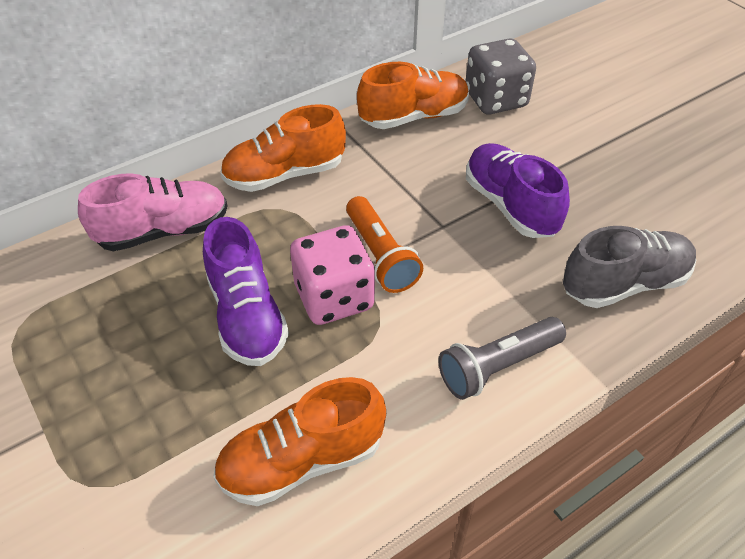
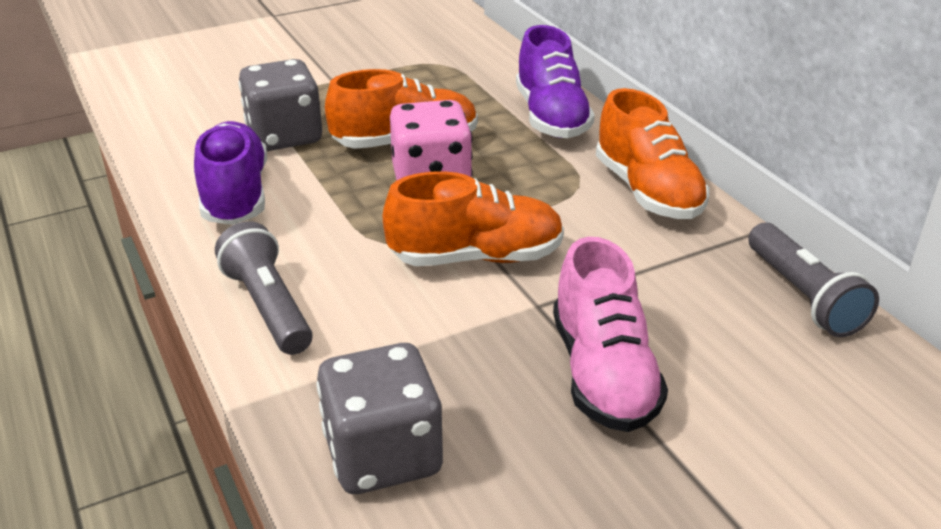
grey dice: 1 -> 2
grey flashlight: 1 -> 2
grey shoe: 1 -> 0
orange flashlight: 1 -> 0

